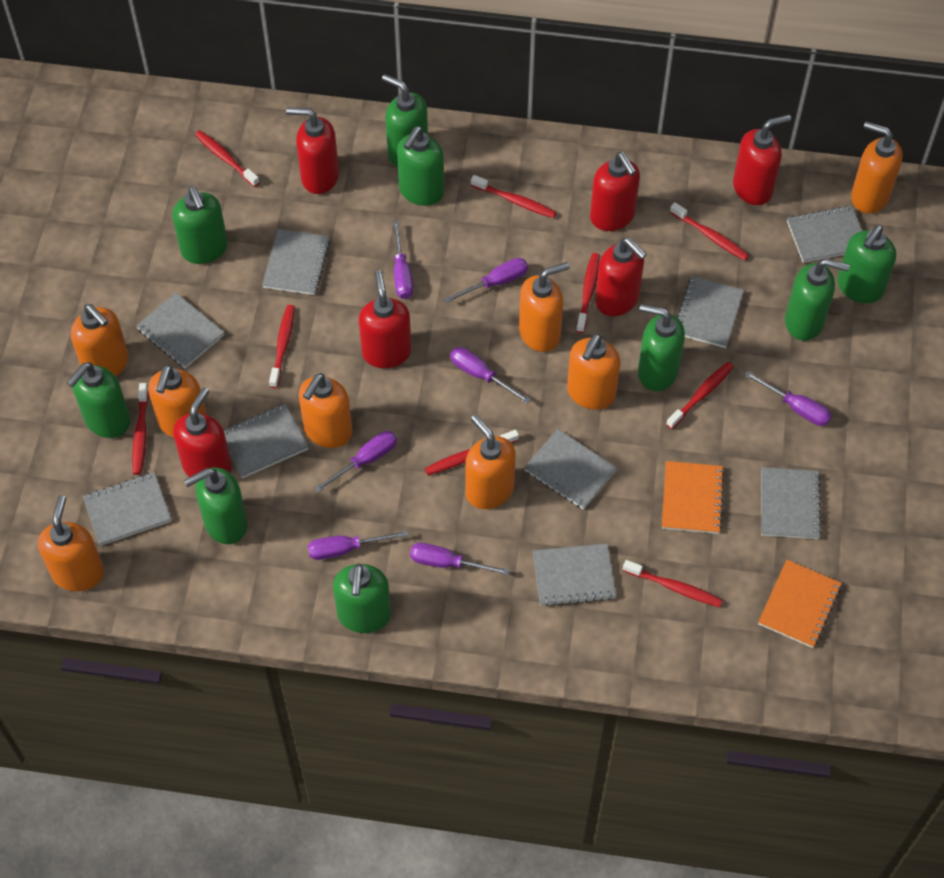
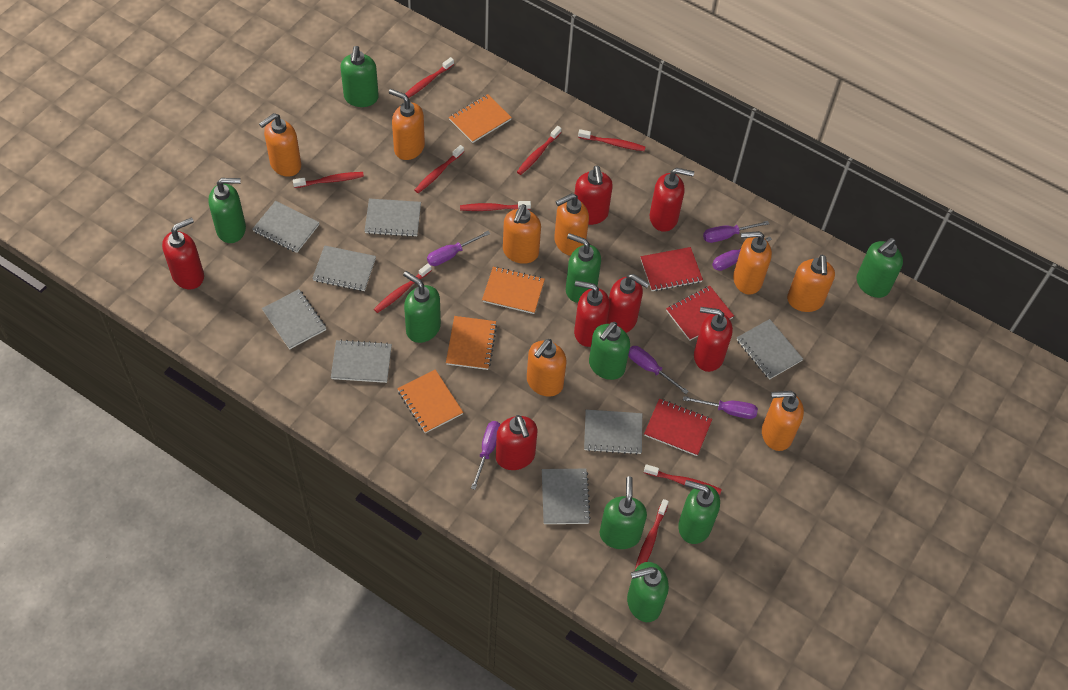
grey notebook: 9 -> 8
orange notebook: 2 -> 4
purple screwdriver: 7 -> 6
red notebook: 0 -> 3
red soap dispenser: 6 -> 7

